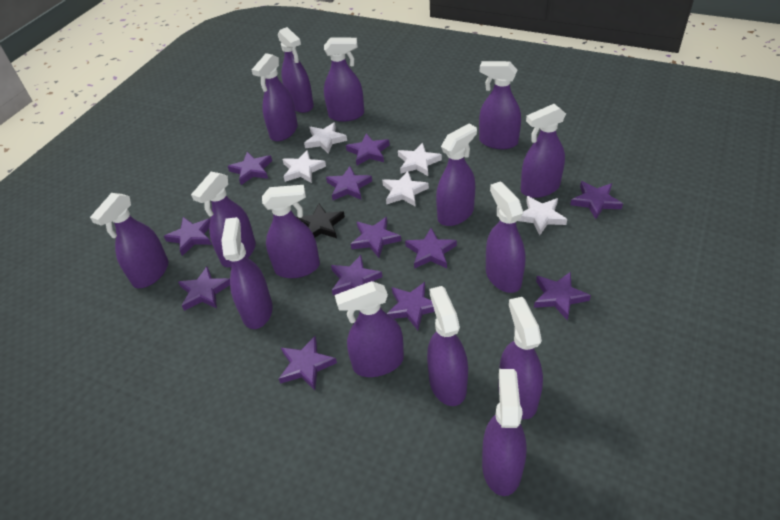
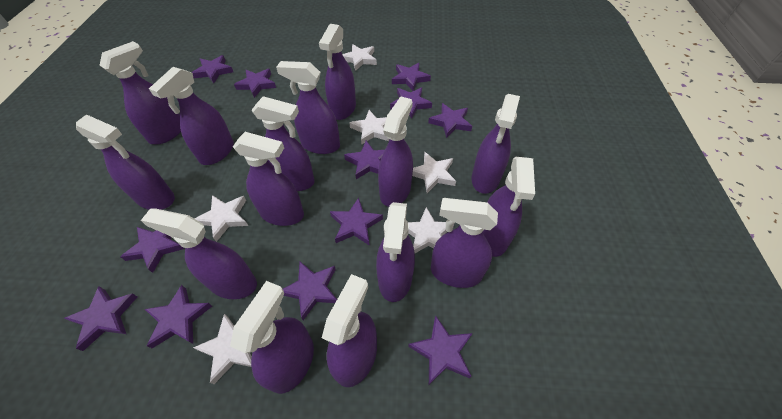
black star: 1 -> 0
white star: 5 -> 6

